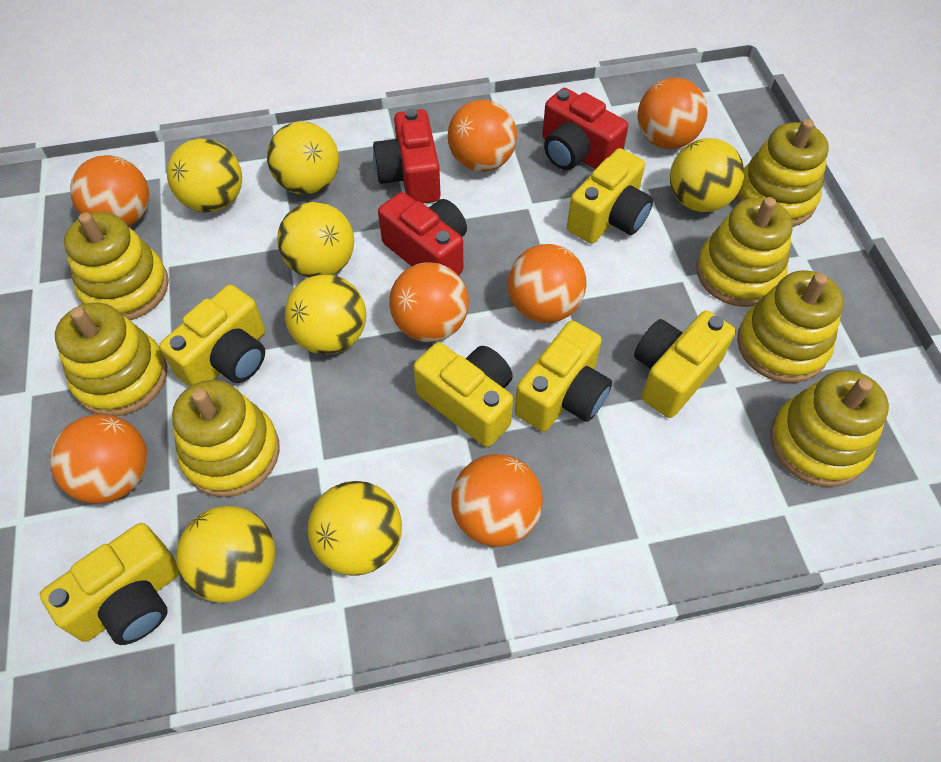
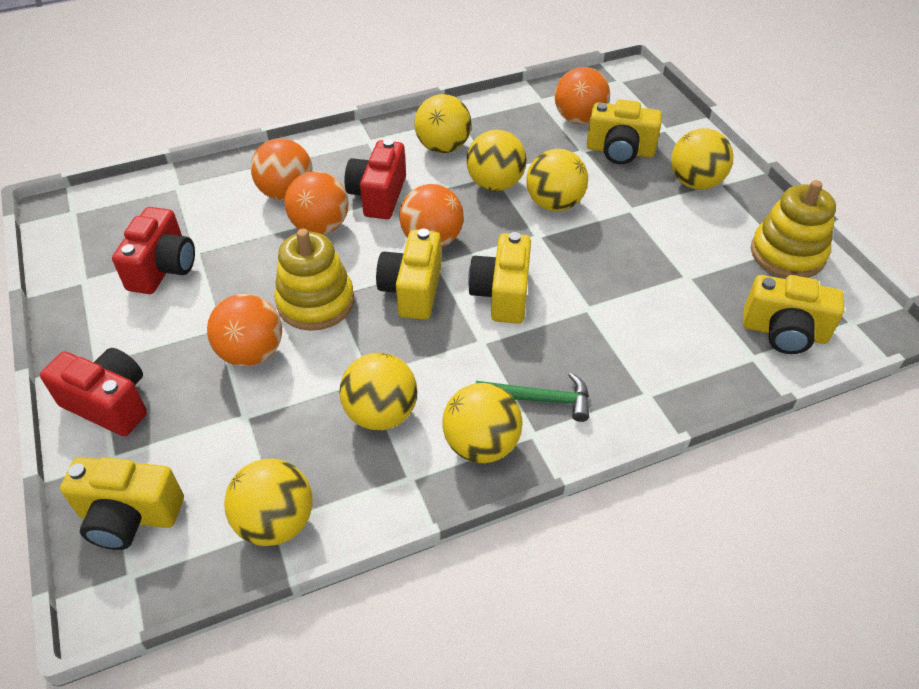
green hammer: 0 -> 1
orange ball: 7 -> 5
yellow camera: 6 -> 5
yellow stacking toy: 7 -> 2

